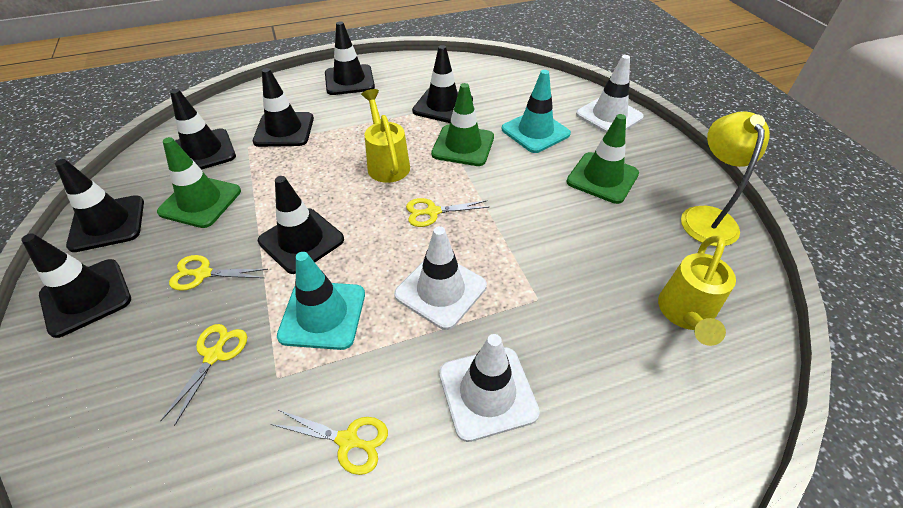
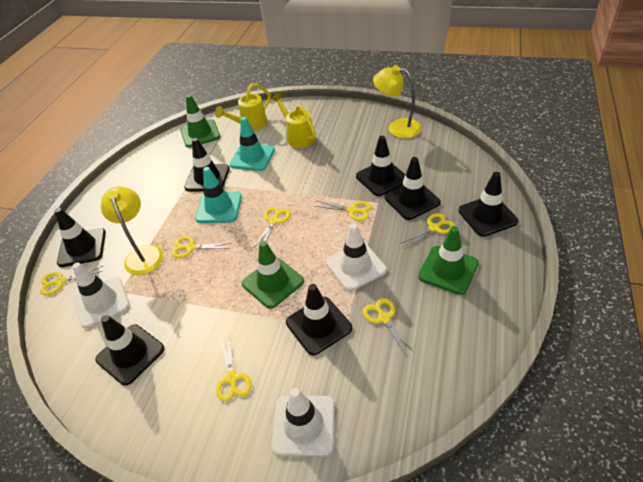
yellow lamp: 1 -> 2
yellow scissors: 4 -> 7

